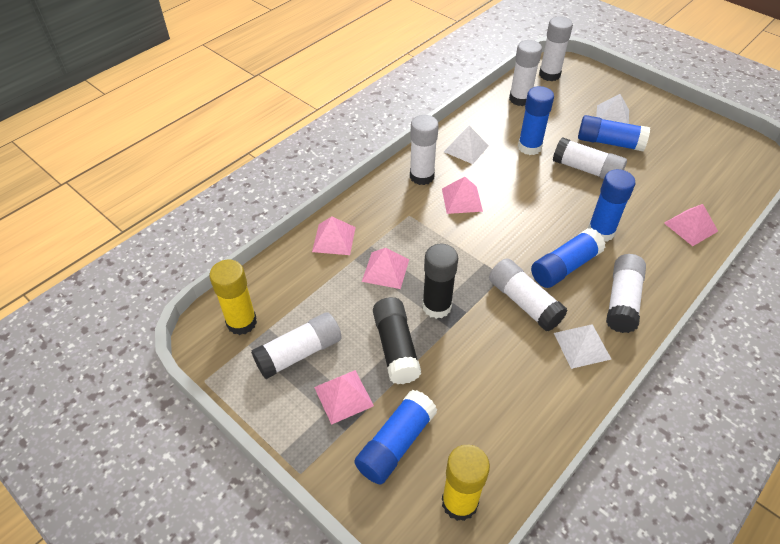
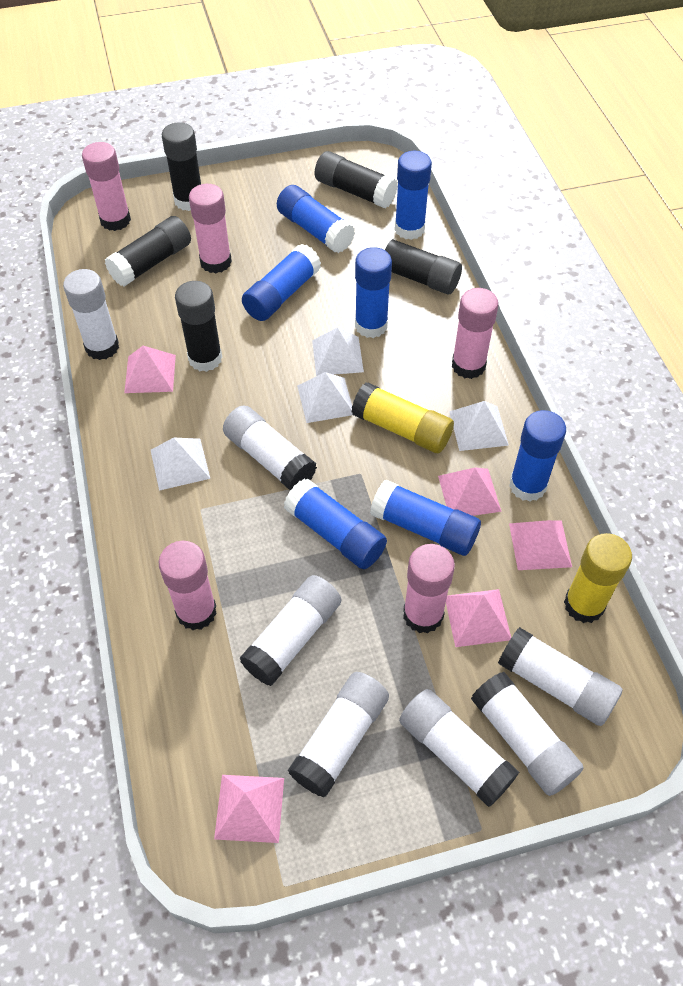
black glue stick: 2 -> 5
blue glue stick: 5 -> 7
pink glue stick: 0 -> 5
white pyramid: 3 -> 4

